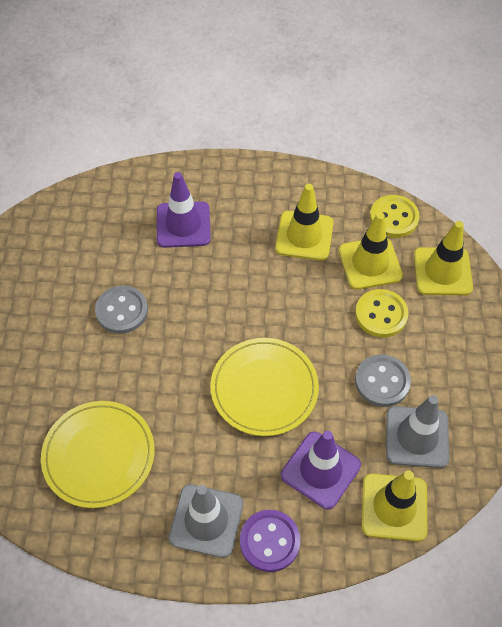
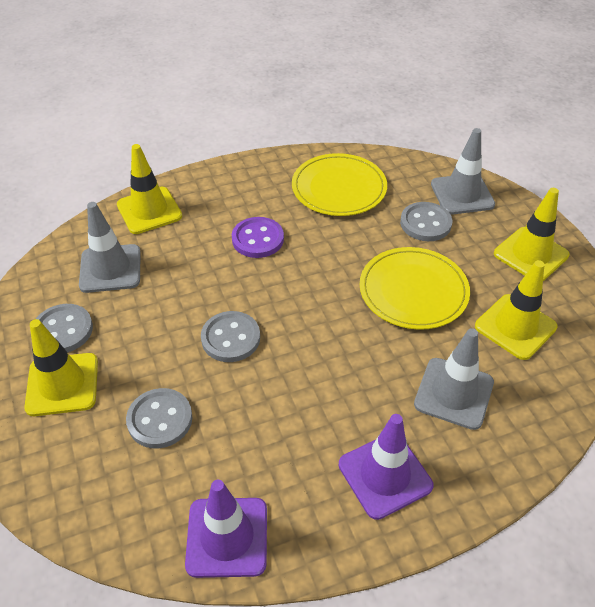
grey button: 2 -> 4
grey traffic cone: 2 -> 3
yellow button: 2 -> 0

